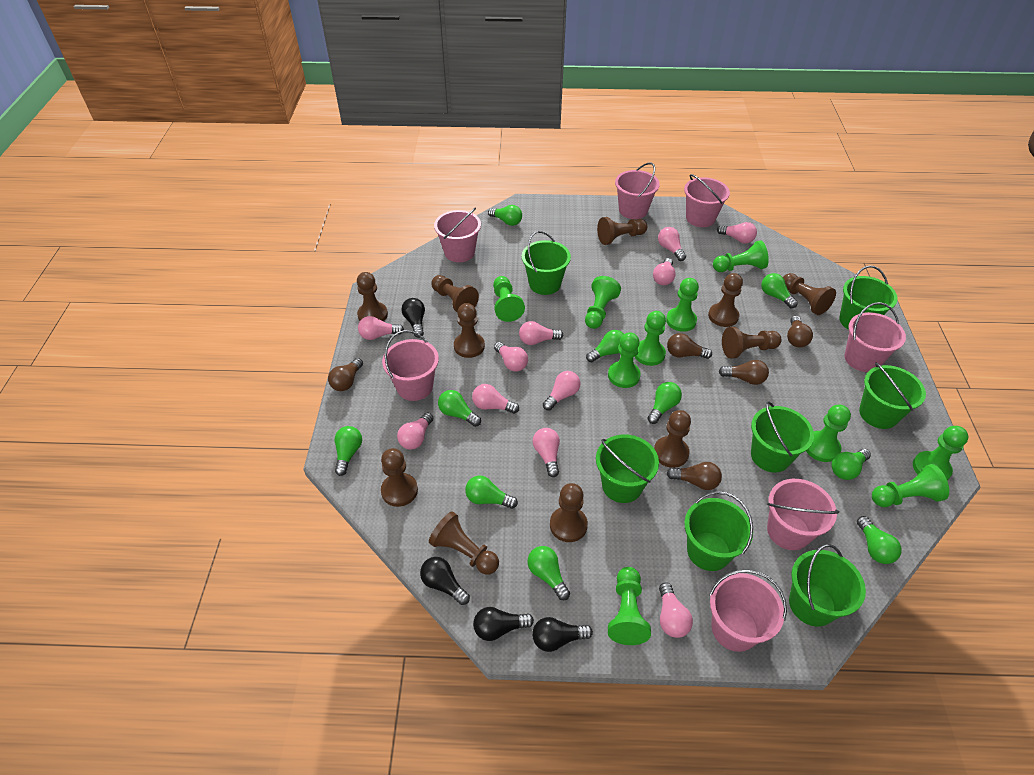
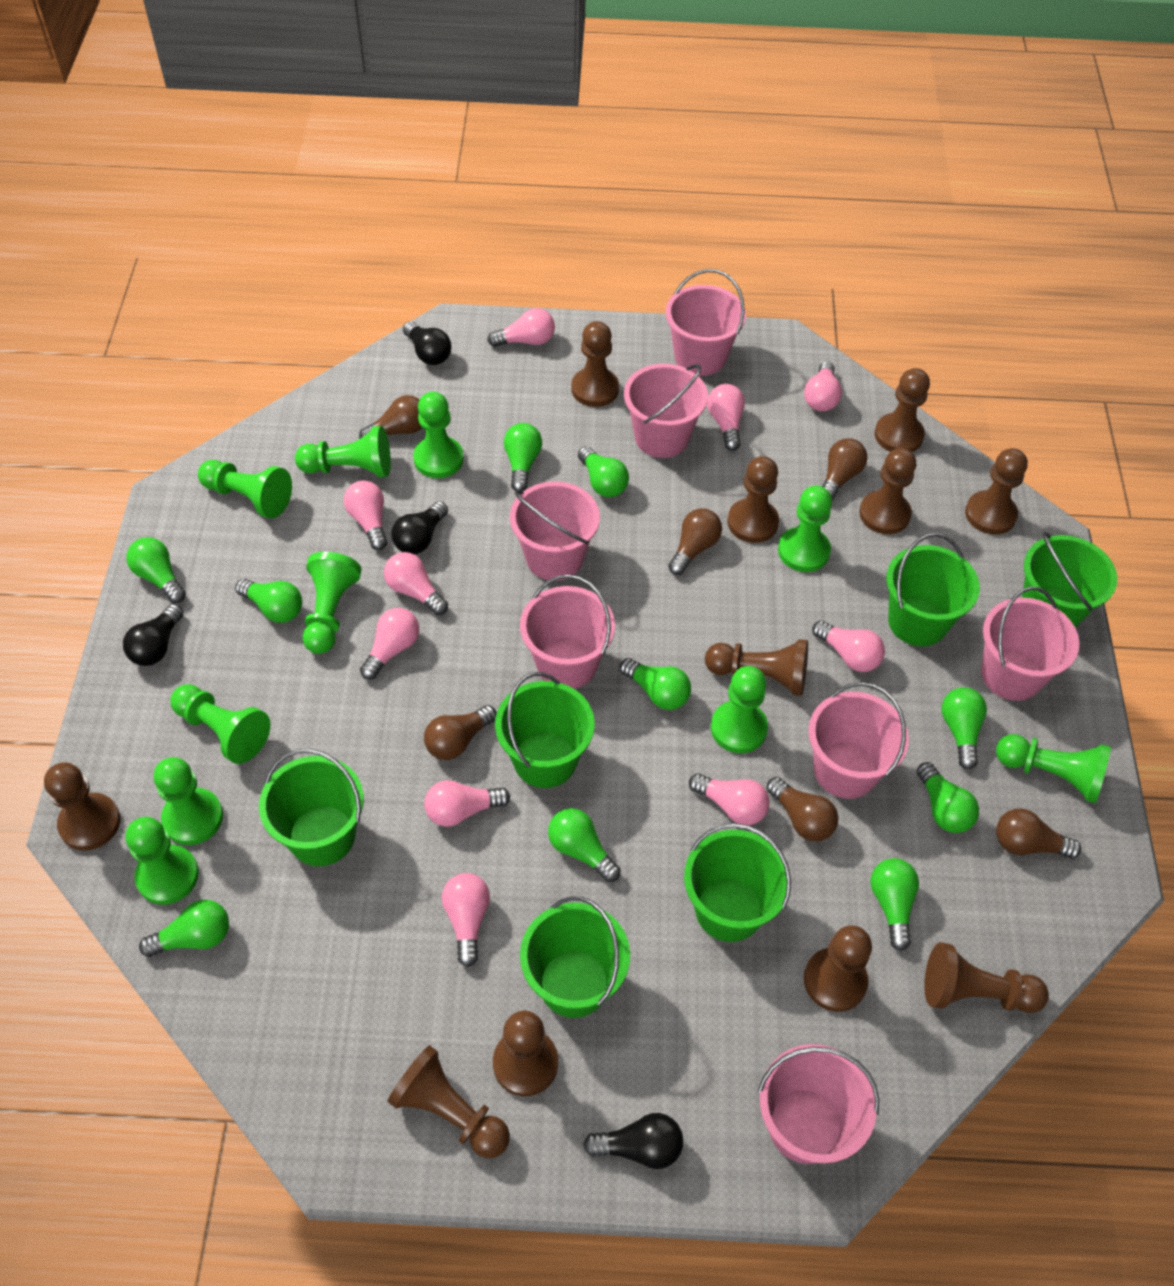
brown light bulb: 5 -> 6
green bucket: 7 -> 6
pink light bulb: 11 -> 10

